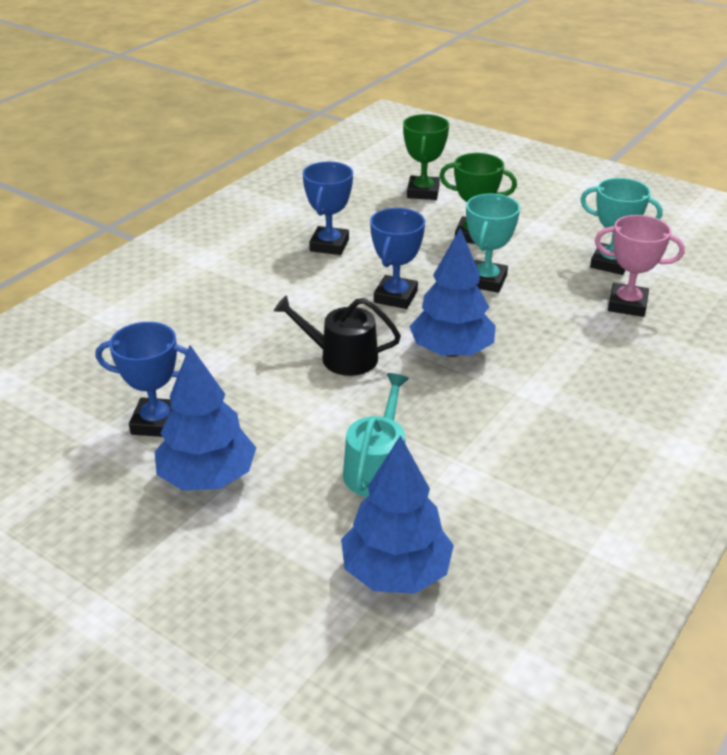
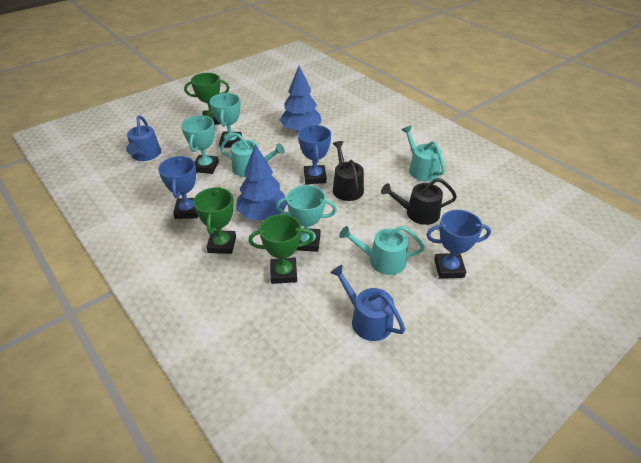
black watering can: 1 -> 2
blue tree: 3 -> 2
blue watering can: 0 -> 2
green trophy: 2 -> 3
pink trophy: 1 -> 0
turquoise trophy: 2 -> 3
turquoise watering can: 1 -> 3

